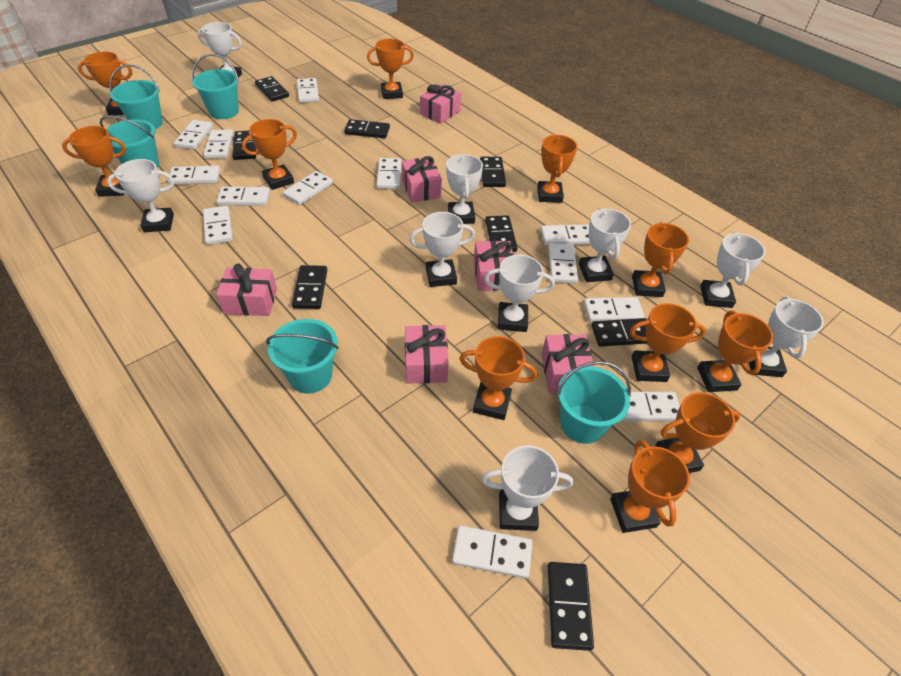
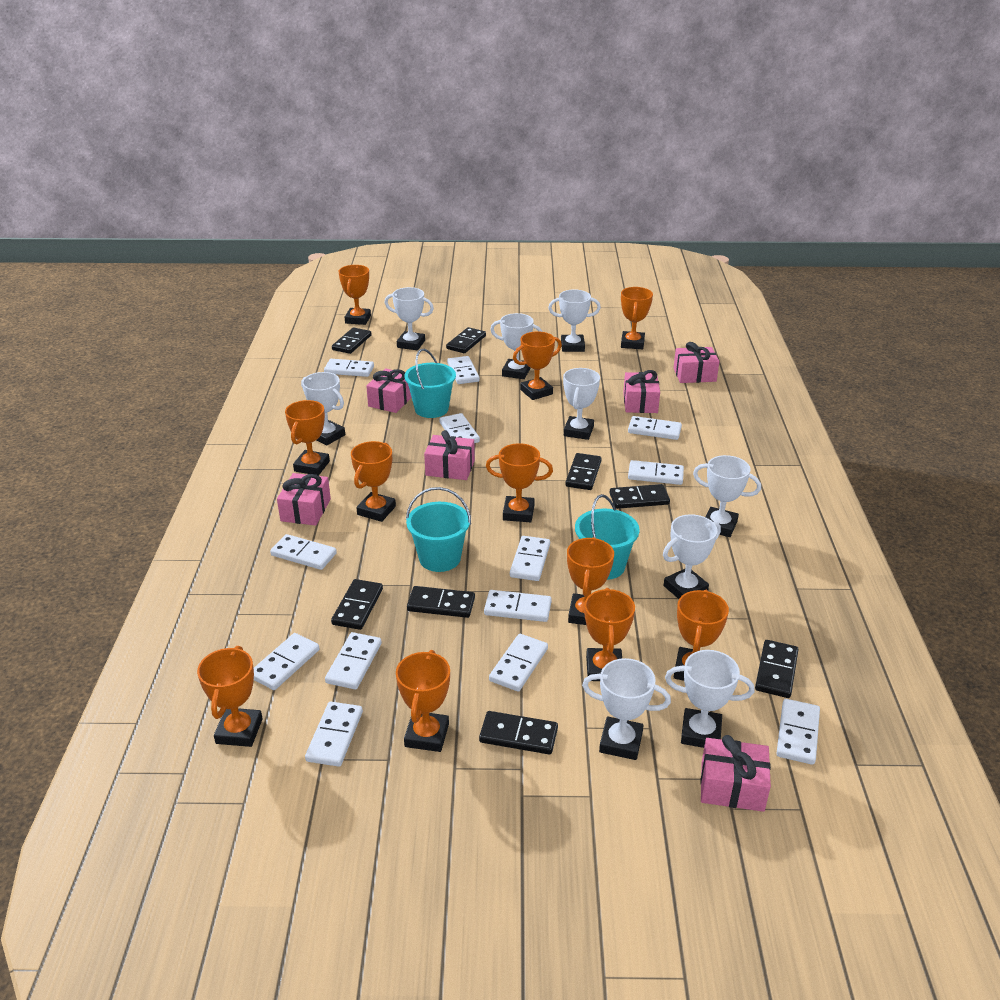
turquoise bucket: 5 -> 3

